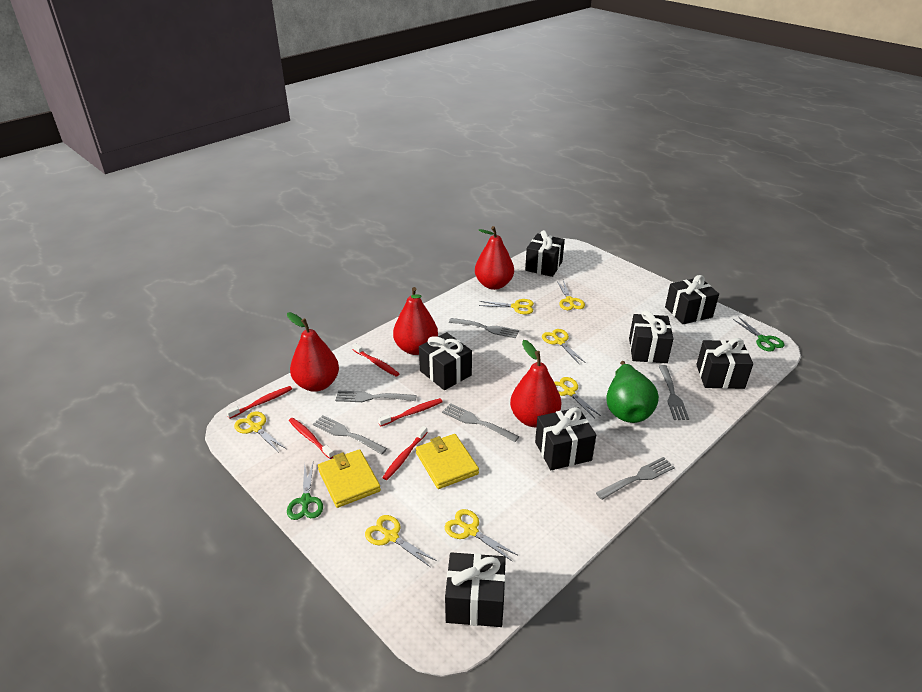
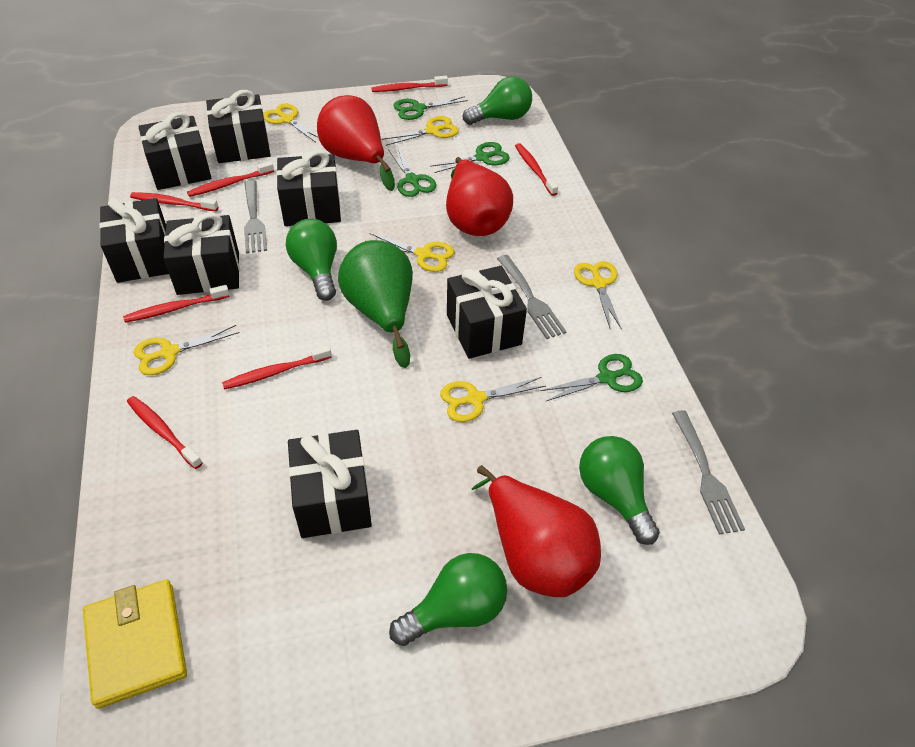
green light bulb: 0 -> 4
green scissors: 2 -> 4
grey fork: 6 -> 3
red pear: 4 -> 3
red toothbrush: 5 -> 7
yellow scissors: 7 -> 6
yellow wallet: 2 -> 1

